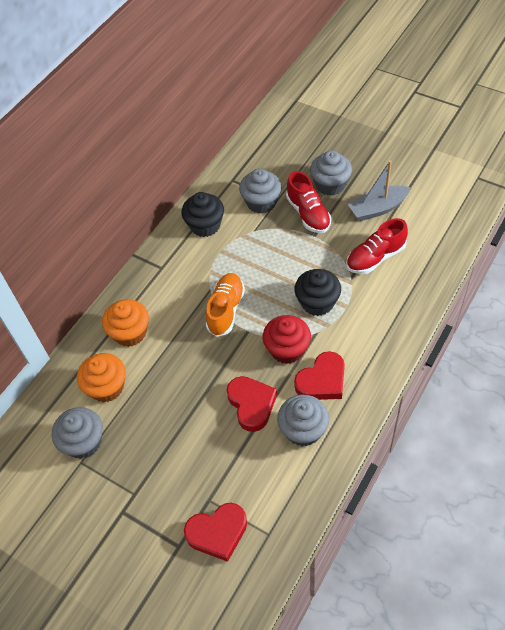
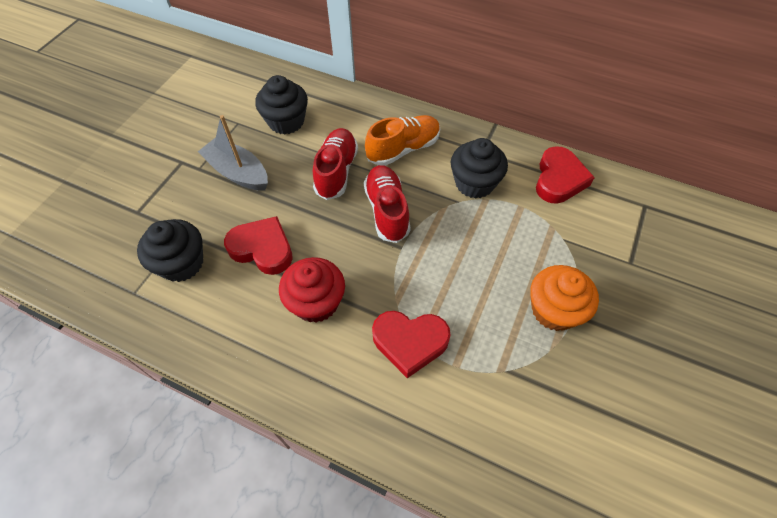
black cupcake: 2 -> 3
grey cupcake: 4 -> 0
orange cupcake: 2 -> 1

